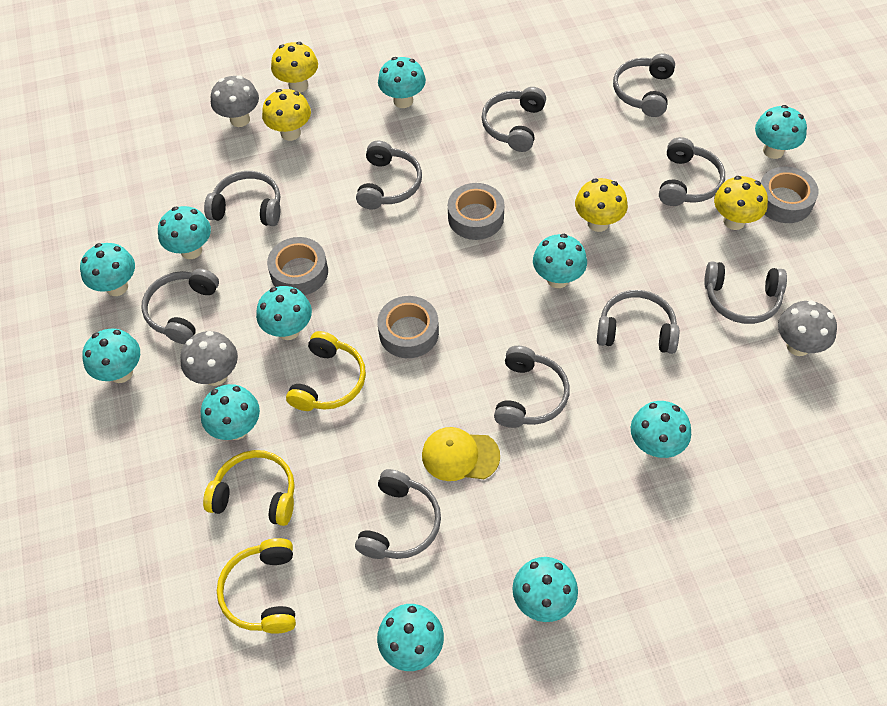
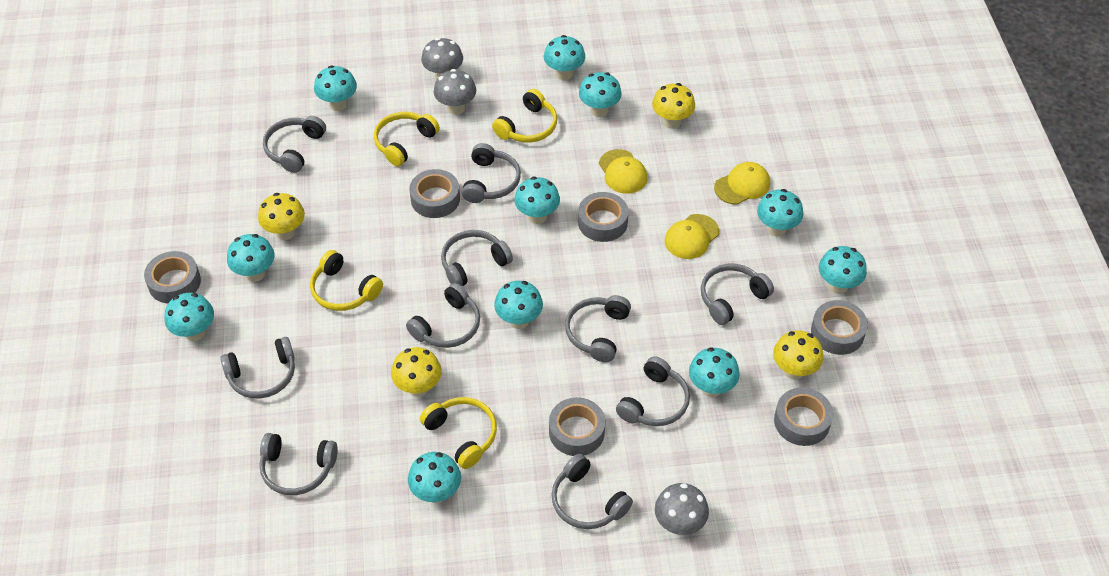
grey tape: 4 -> 6
yellow cap: 1 -> 3
yellow headphones: 3 -> 4

